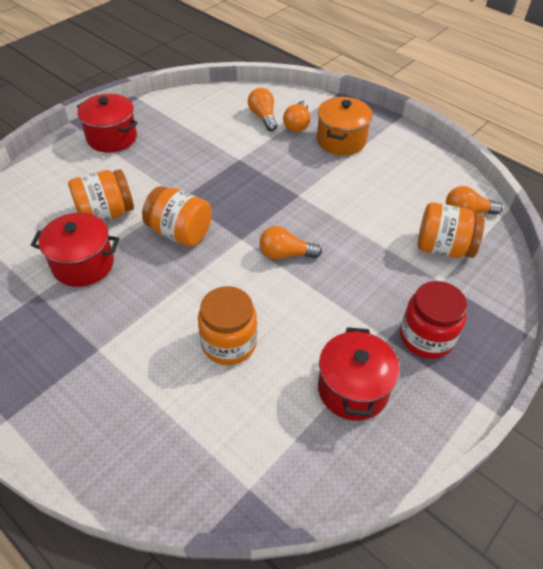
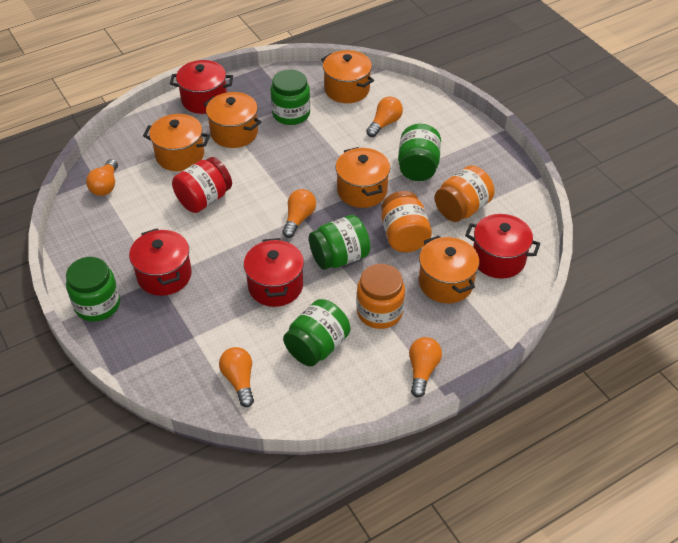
green jar: 0 -> 5
orange jar: 4 -> 3
orange light bulb: 4 -> 5
orange pot: 1 -> 5
red pot: 3 -> 4

